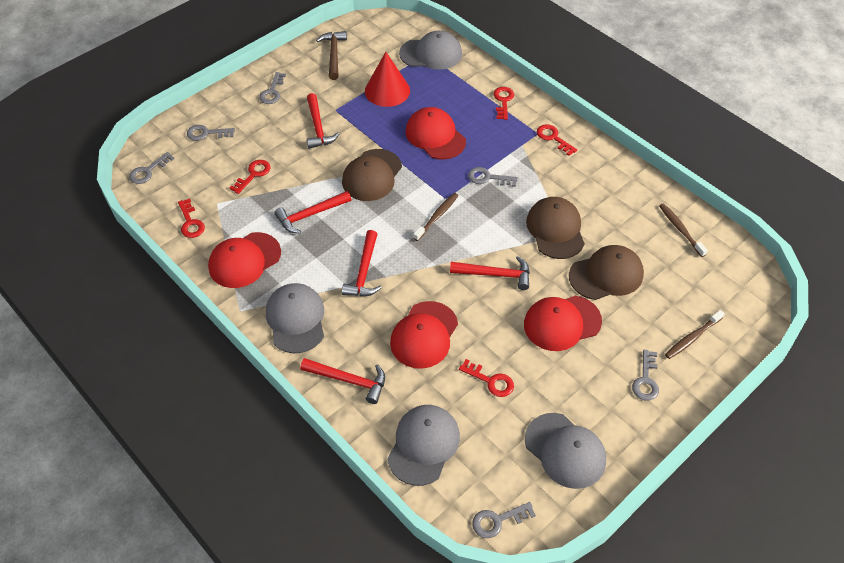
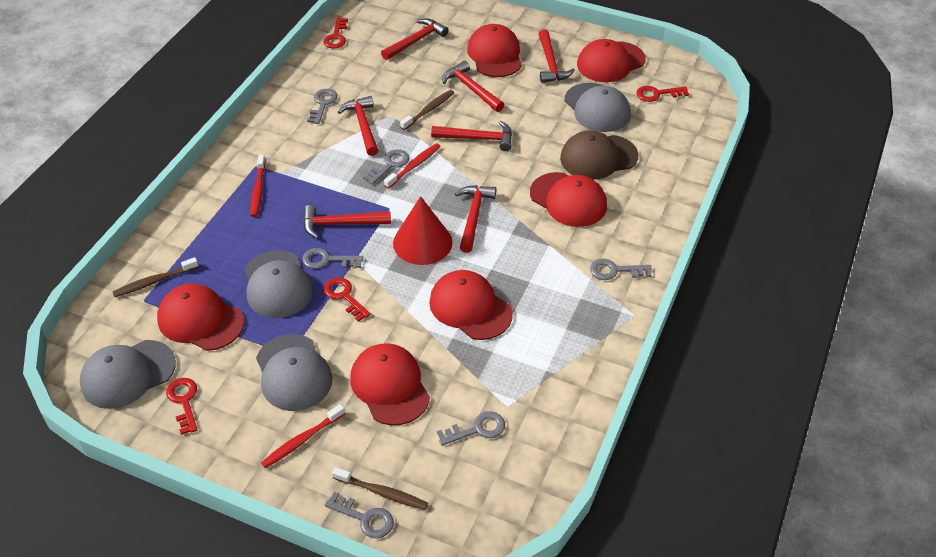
brown cap: 3 -> 1
brown hammer: 1 -> 0
red cap: 4 -> 6
red hammer: 5 -> 7
red key: 5 -> 4
red toothbrush: 0 -> 3

